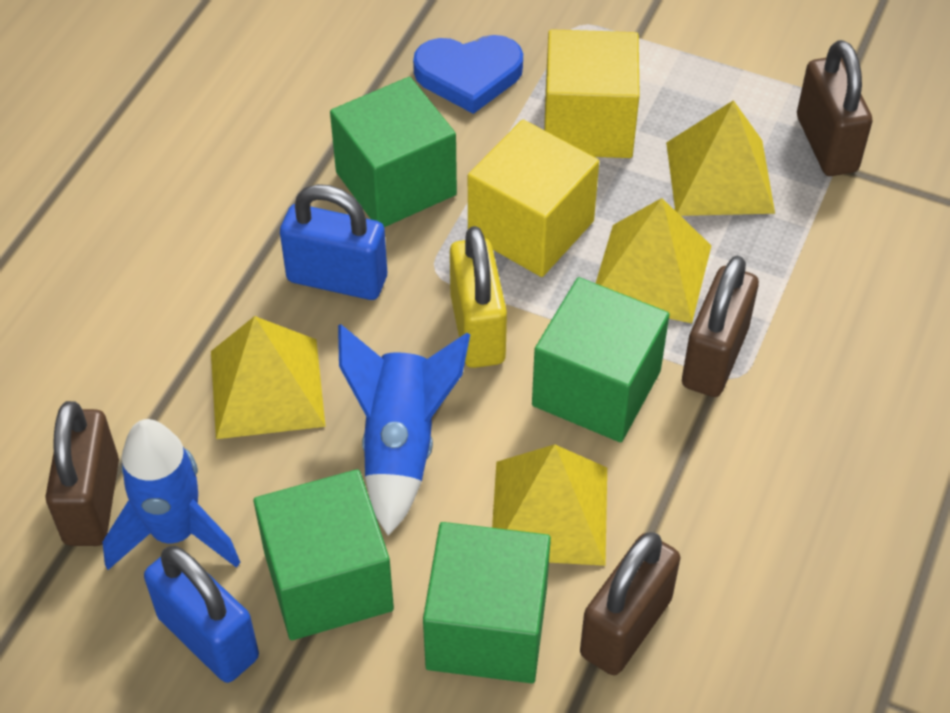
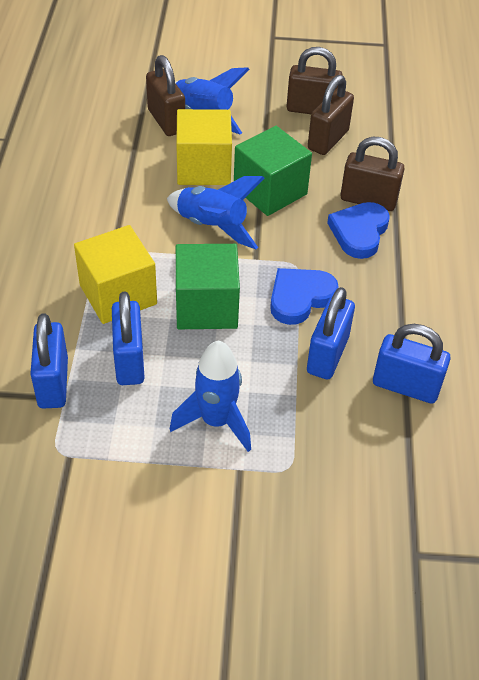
blue heart: 1 -> 2
blue padlock: 2 -> 4
blue rocket: 2 -> 3
green cube: 4 -> 2
yellow padlock: 1 -> 0
yellow pyramid: 4 -> 0

